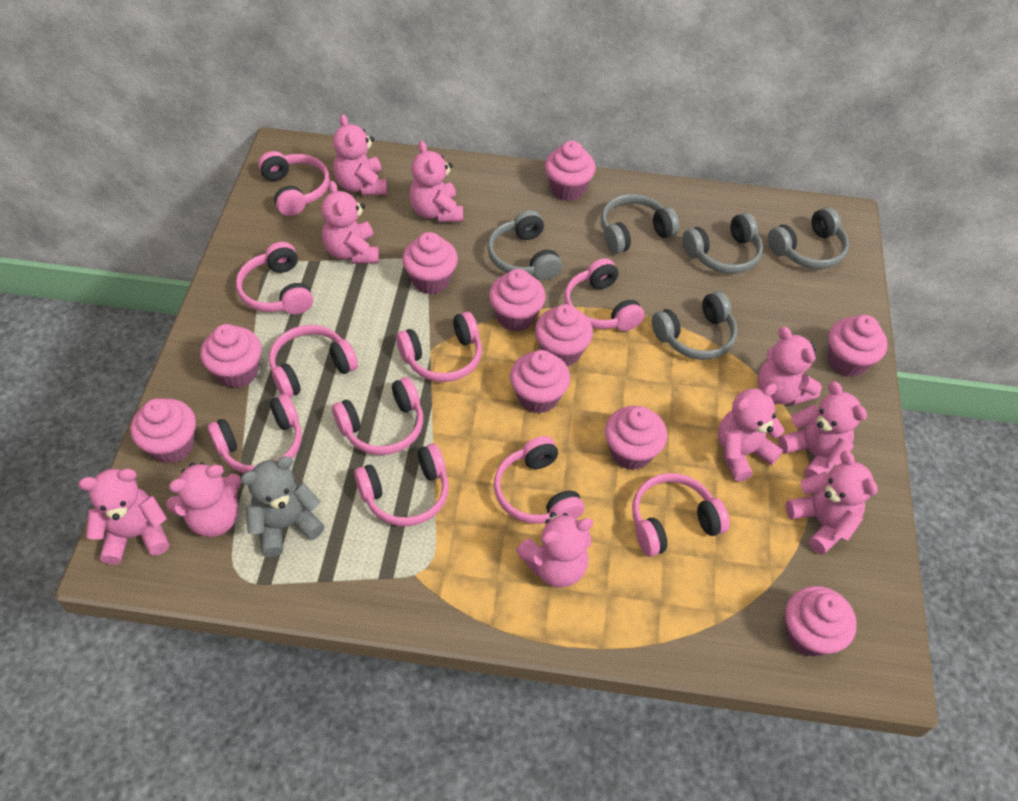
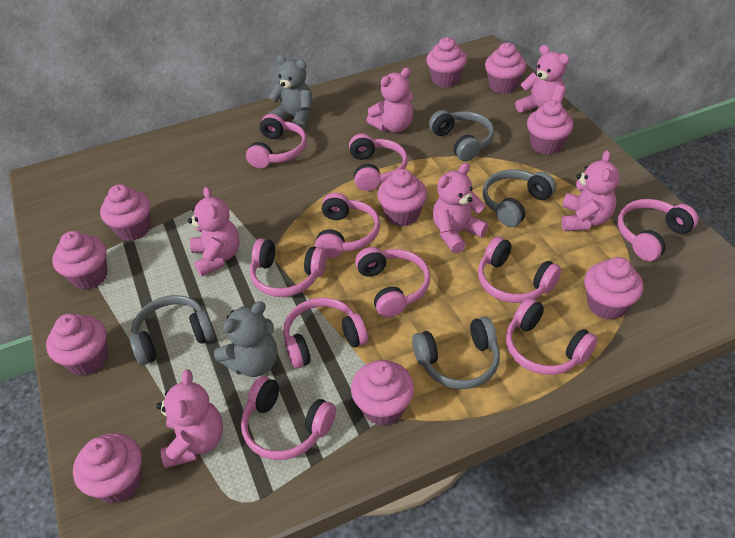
grey headphones: 5 -> 4
grey teddy bear: 1 -> 2
pink teddy bear: 10 -> 6

